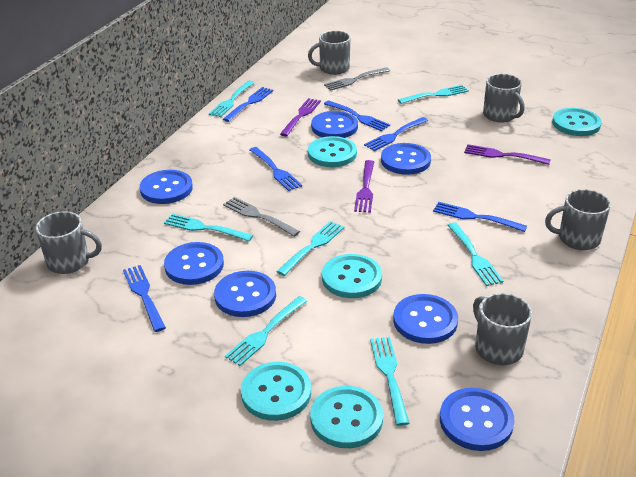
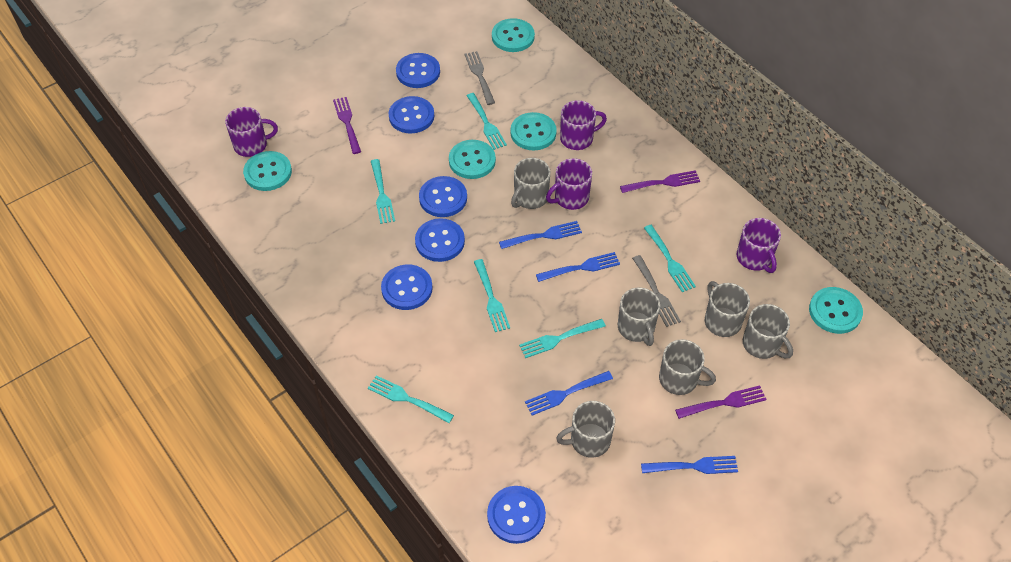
blue button: 7 -> 6
blue fork: 6 -> 4
grey mug: 5 -> 6
purple mug: 0 -> 4
turquoise fork: 7 -> 6

